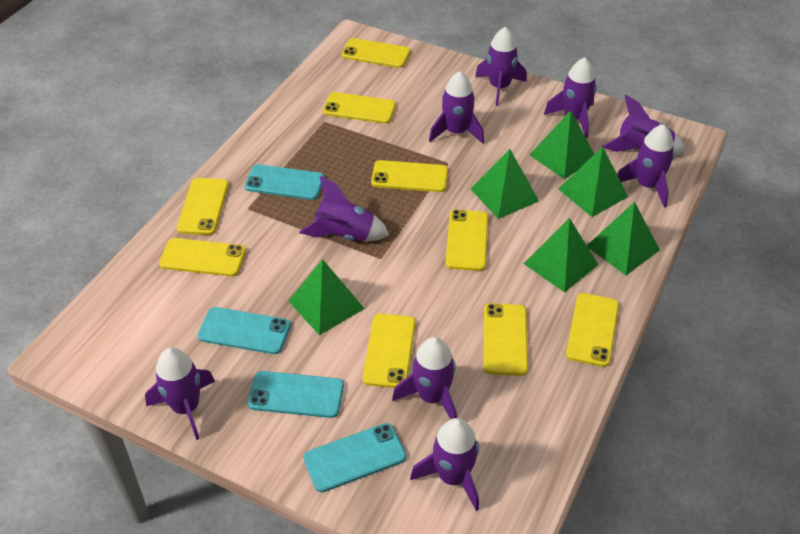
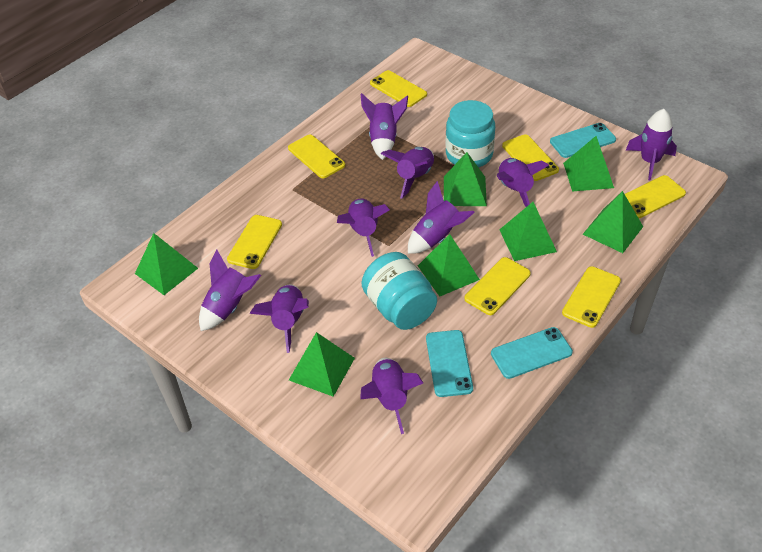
green pyramid: 6 -> 7
turquoise jar: 0 -> 2
turquoise phone: 4 -> 3
yellow phone: 9 -> 7

